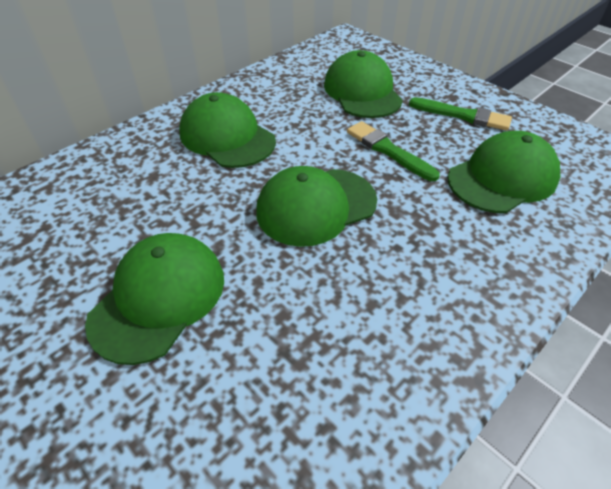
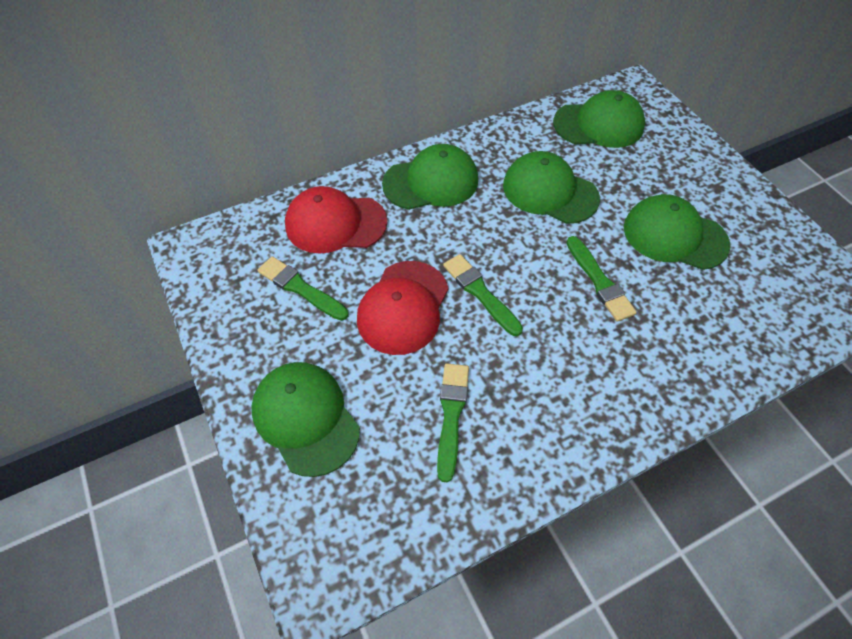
green brush: 2 -> 4
red cap: 0 -> 2

